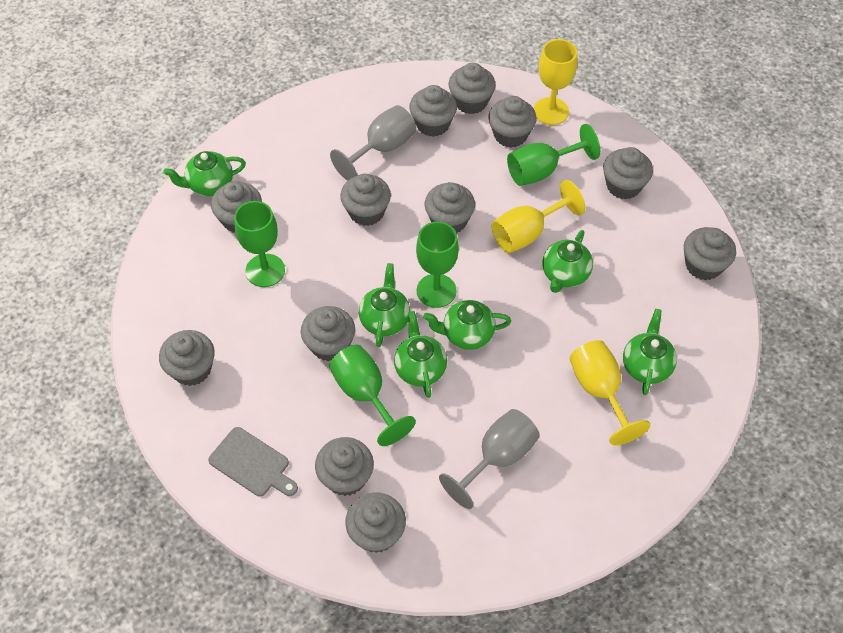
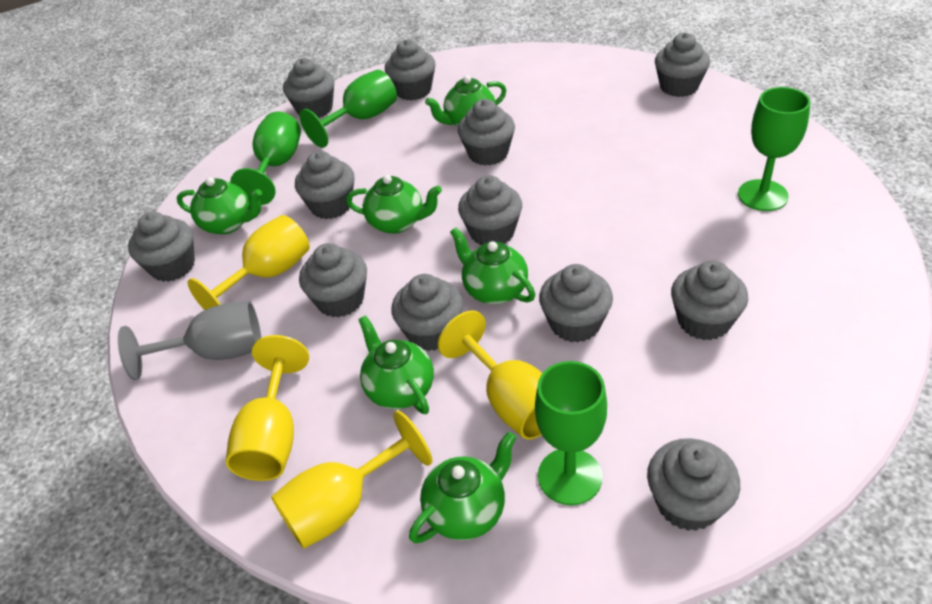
grey cutting board: 1 -> 0
grey goblet: 2 -> 1
yellow goblet: 3 -> 4

